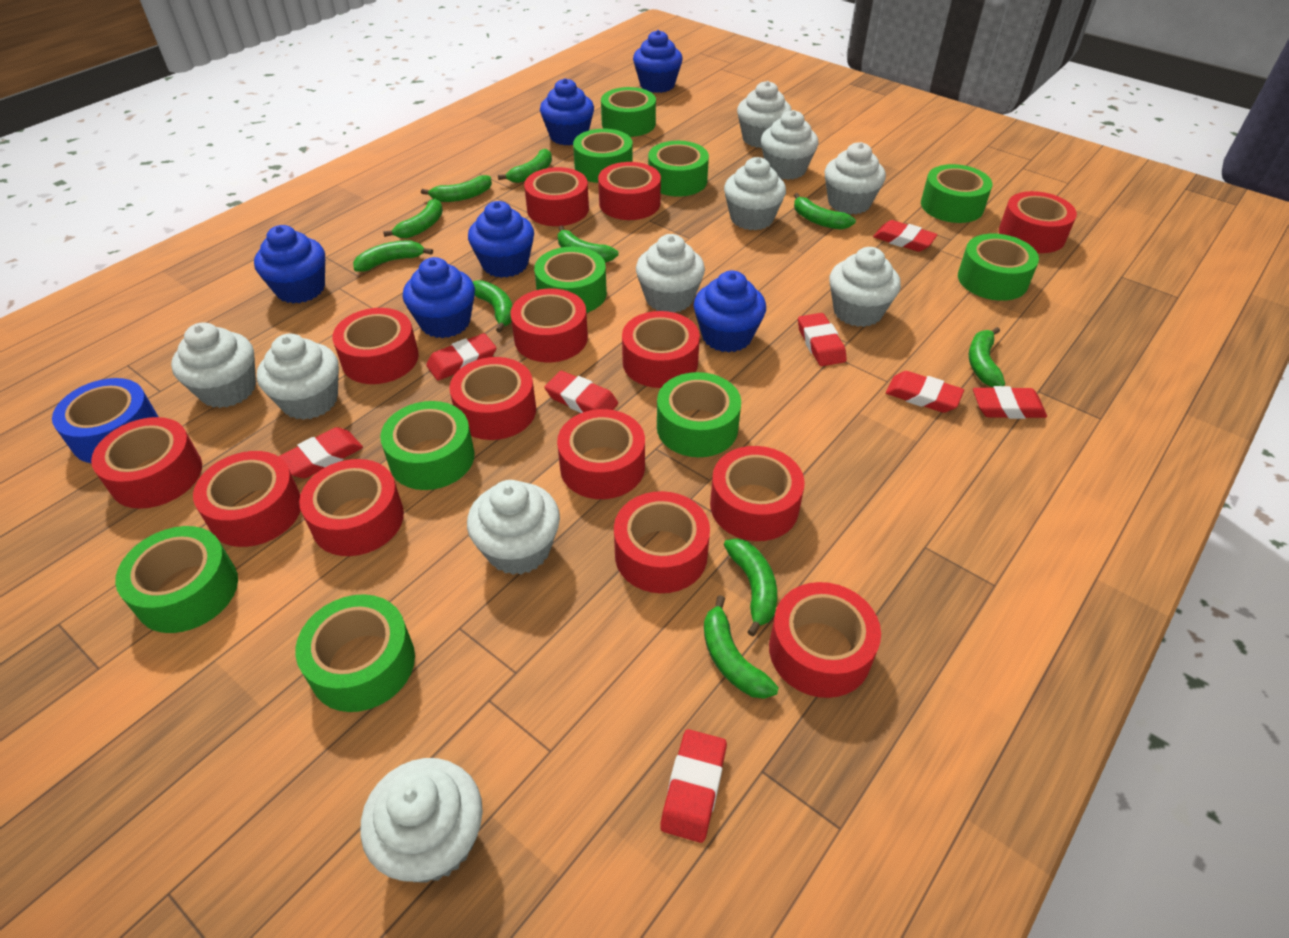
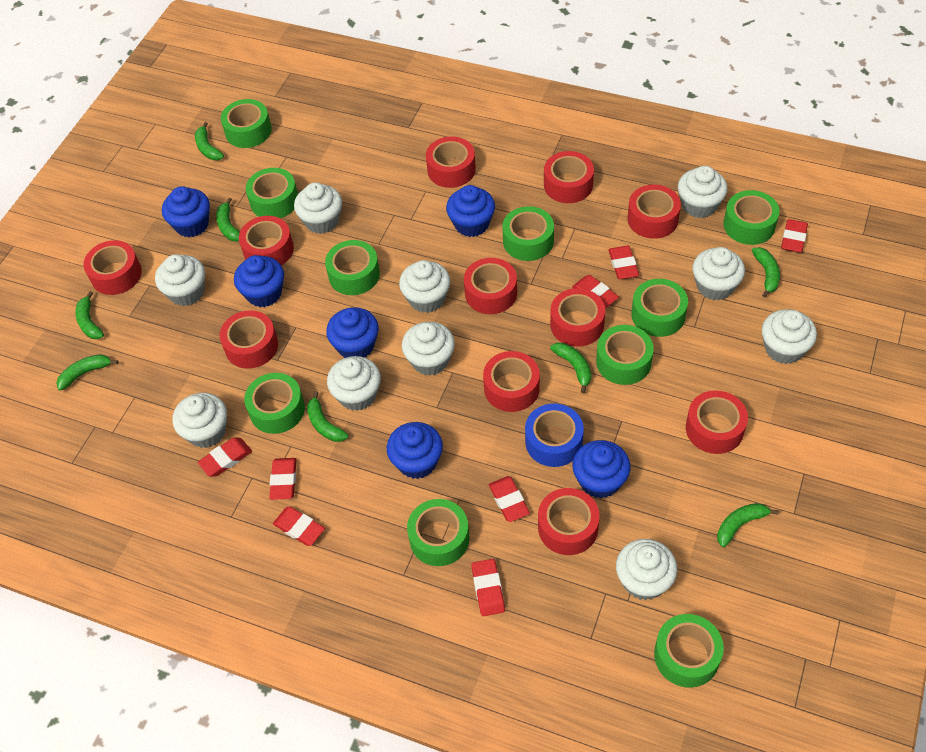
green banana: 10 -> 8
red tape: 14 -> 11

